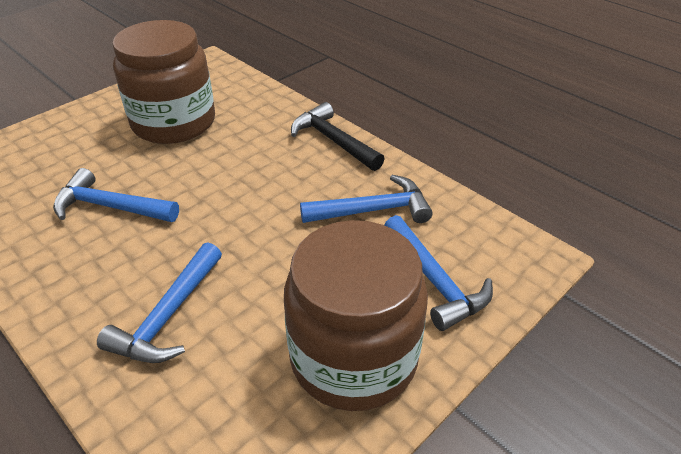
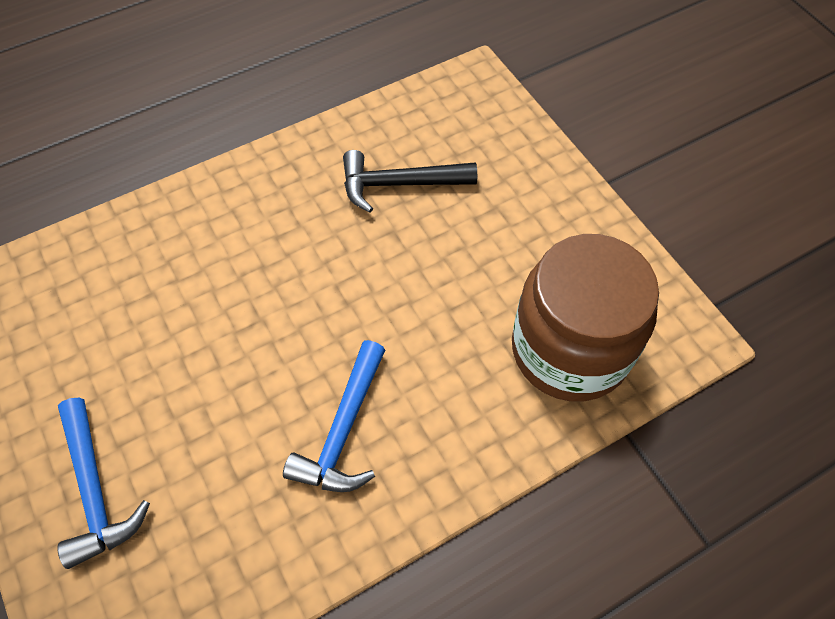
blue hammer: 4 -> 2
brown jar: 2 -> 1

